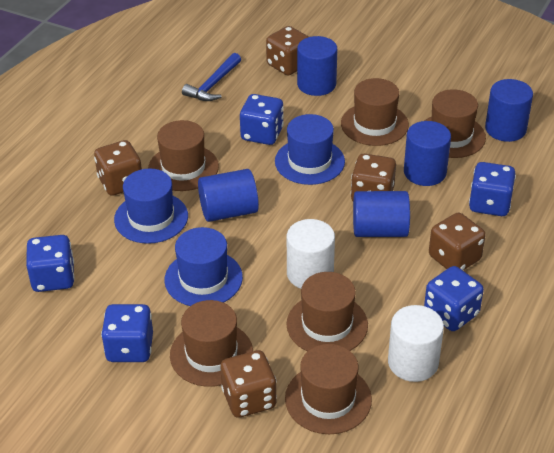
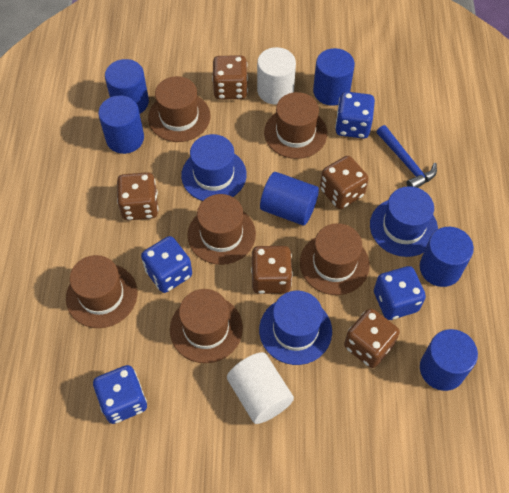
blue cylinder: 5 -> 6
blue dice: 5 -> 4

